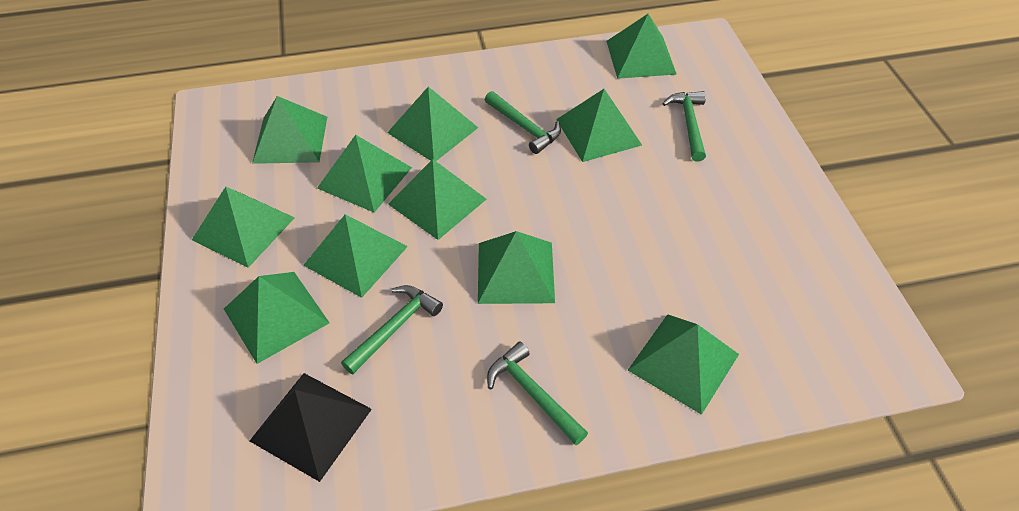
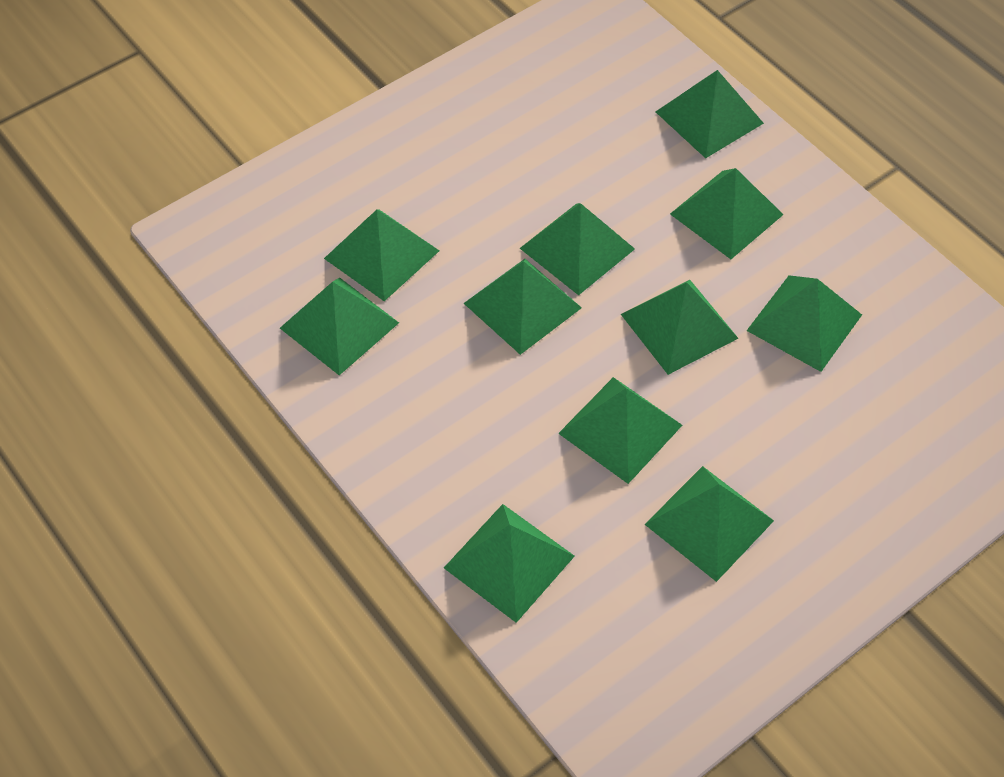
black pyramid: 1 -> 0
green hammer: 4 -> 0

